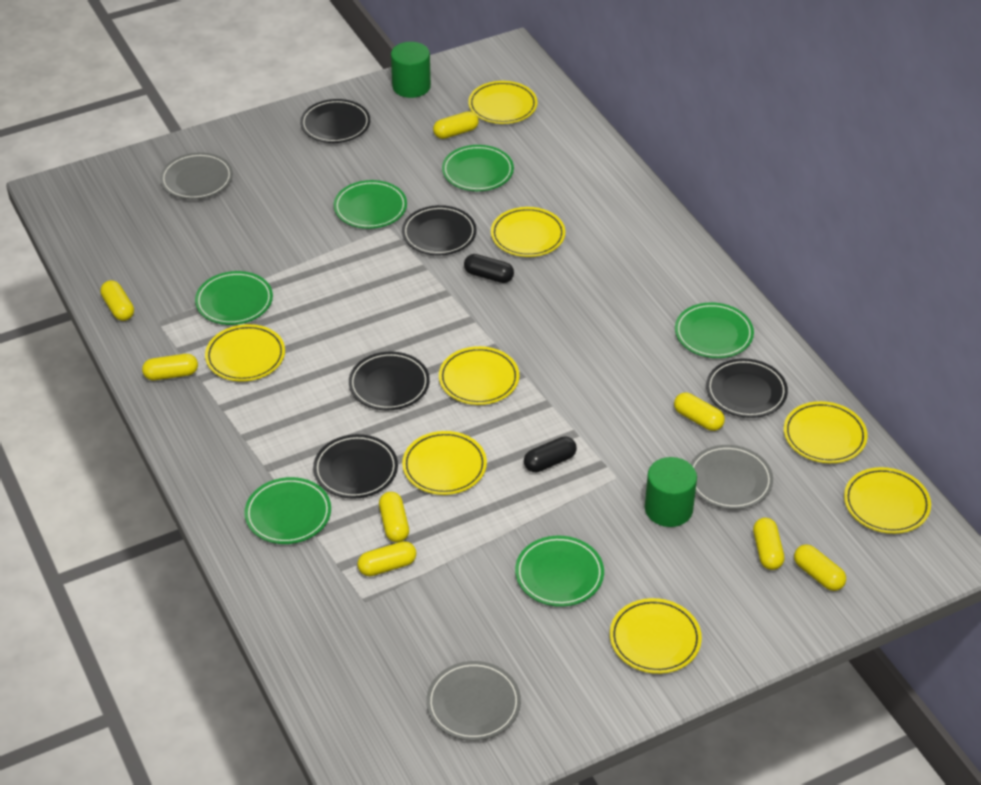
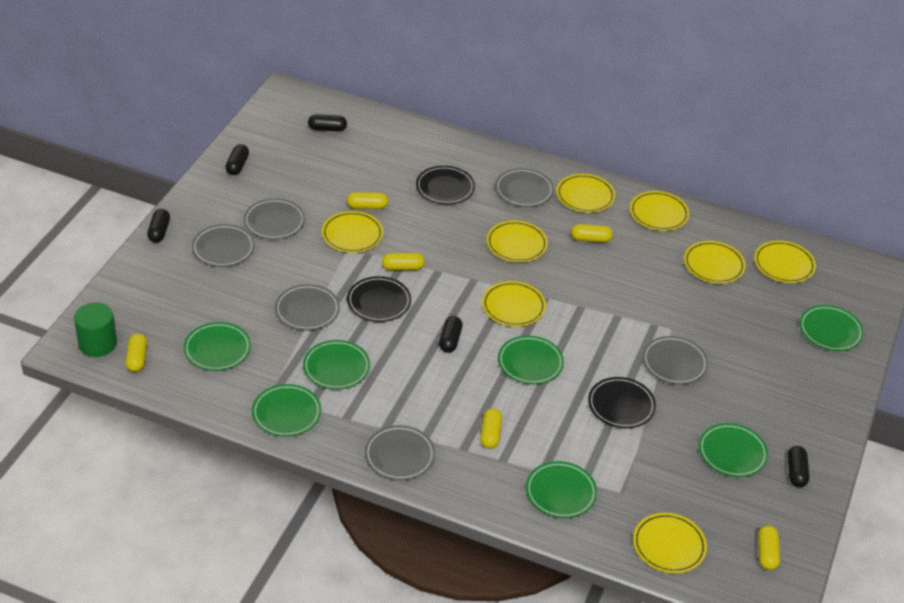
black capsule: 2 -> 5
black plate: 5 -> 3
green cylinder: 2 -> 1
green plate: 6 -> 7
grey plate: 3 -> 6
yellow capsule: 8 -> 6

